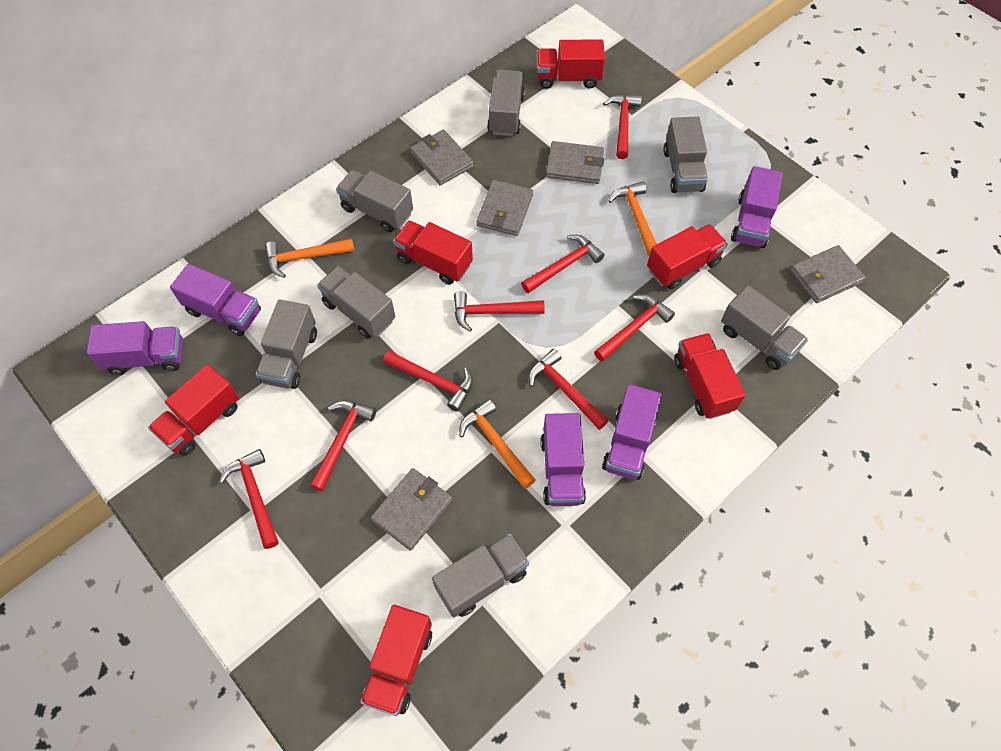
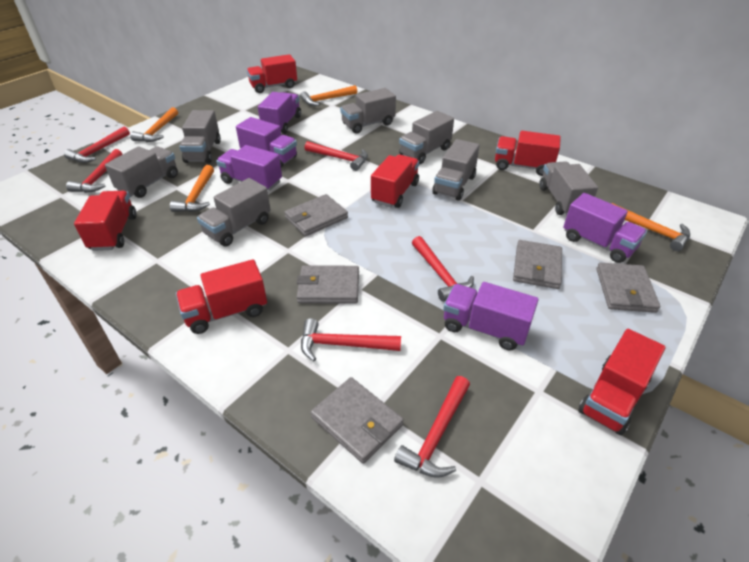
orange hammer: 3 -> 4
red hammer: 8 -> 6

